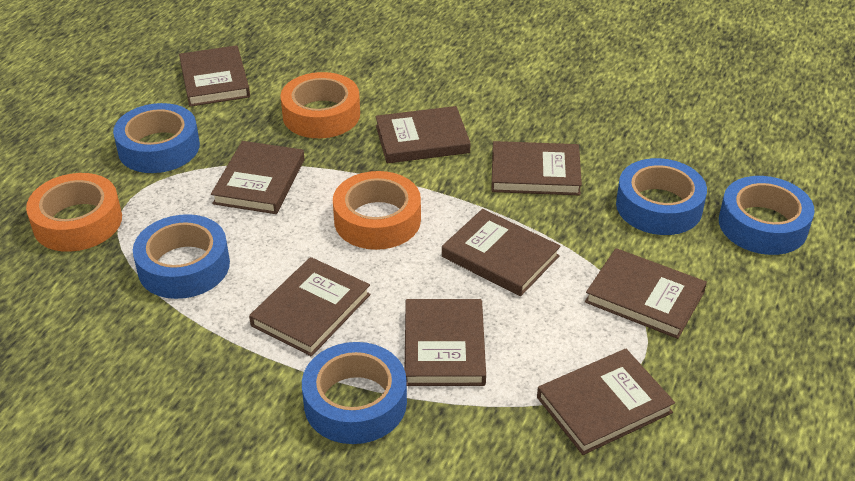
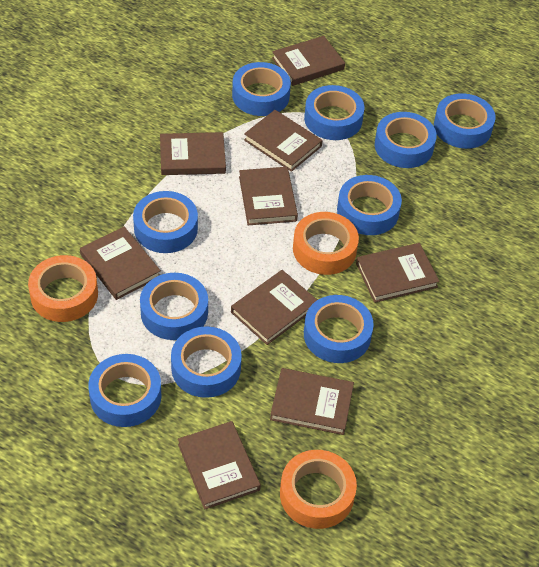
blue tape: 5 -> 10

